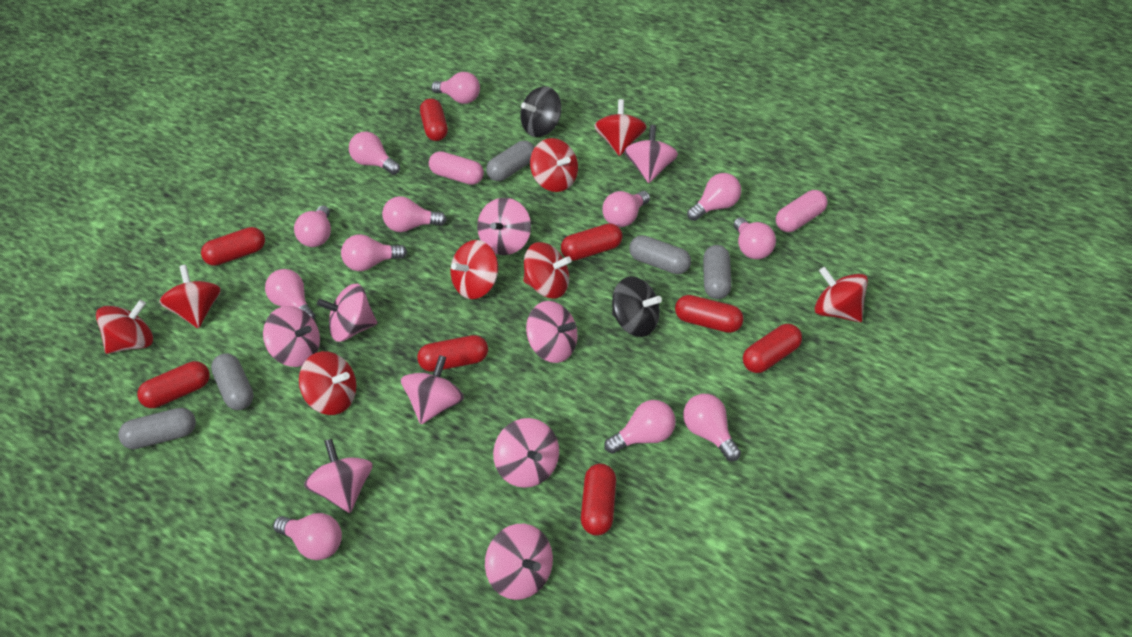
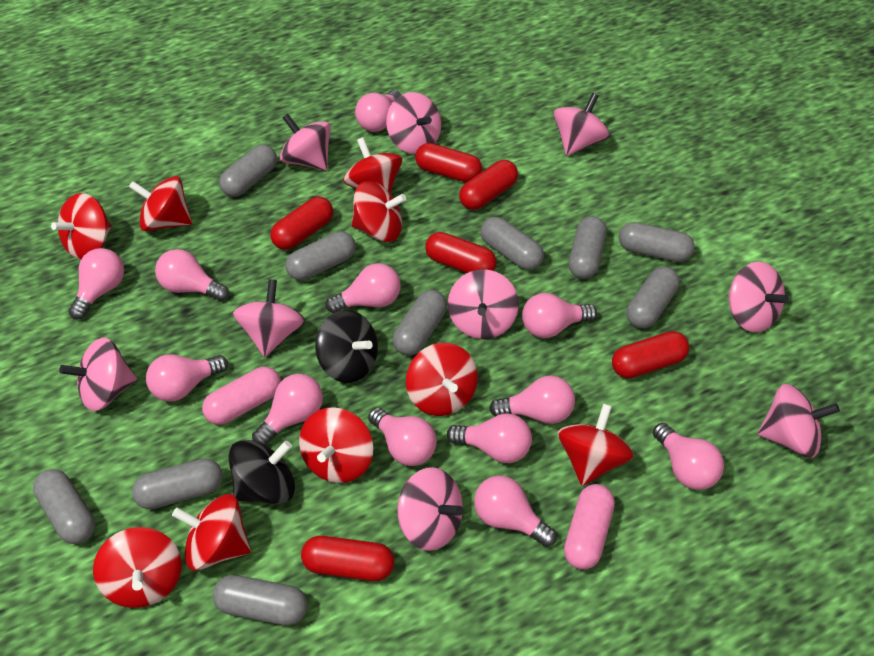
grey capsule: 5 -> 10
red capsule: 8 -> 6
red spinning top: 8 -> 9

